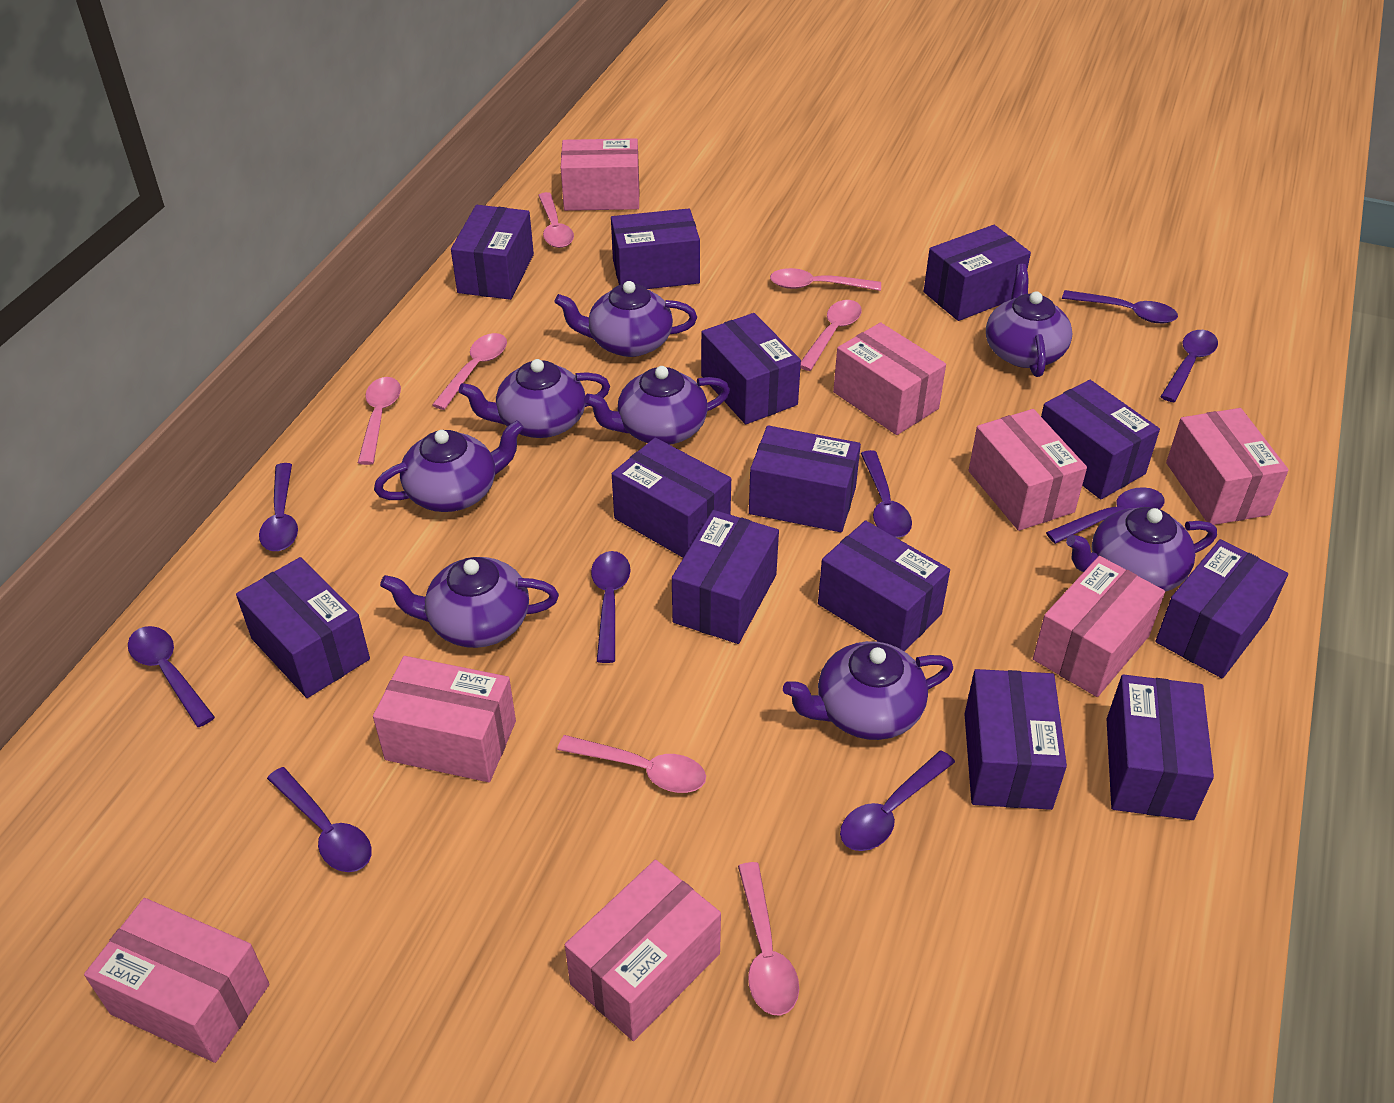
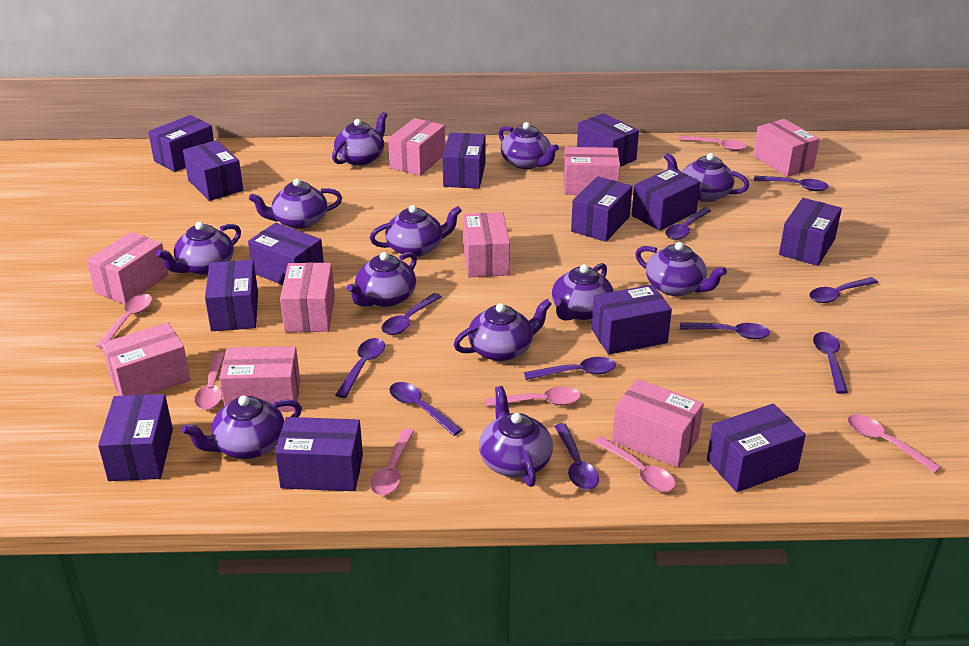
pink box: 8 -> 9
purple spoon: 9 -> 10
purple teapot: 8 -> 12

